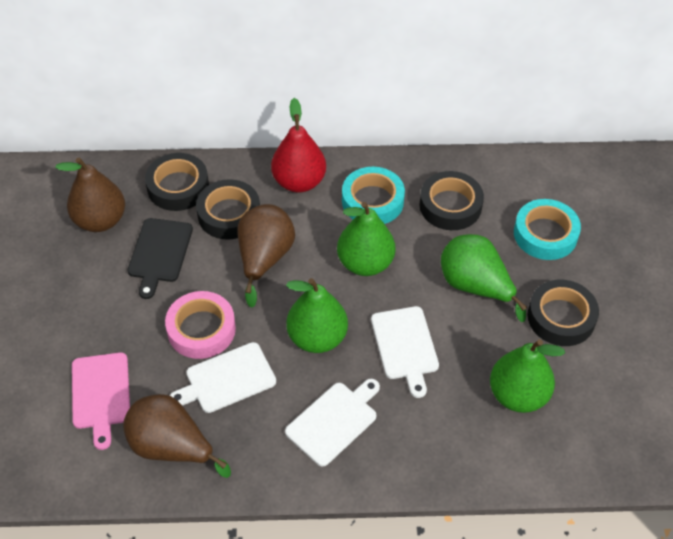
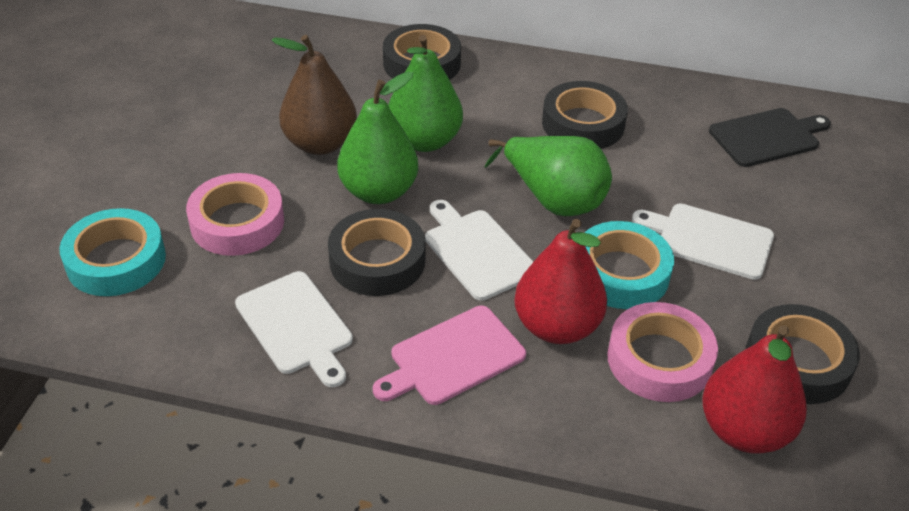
brown pear: 3 -> 1
green pear: 4 -> 3
pink tape: 1 -> 2
red pear: 1 -> 2

